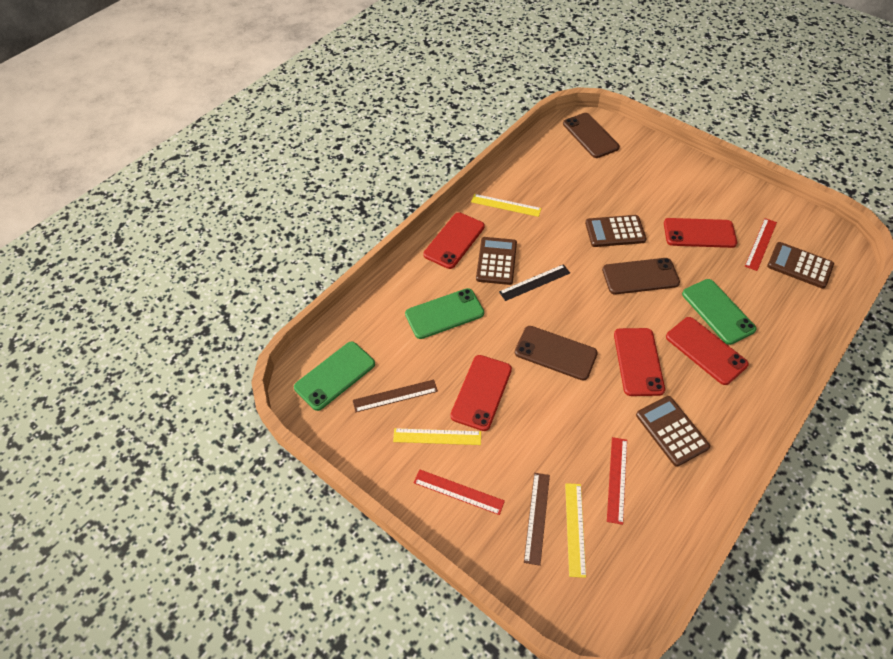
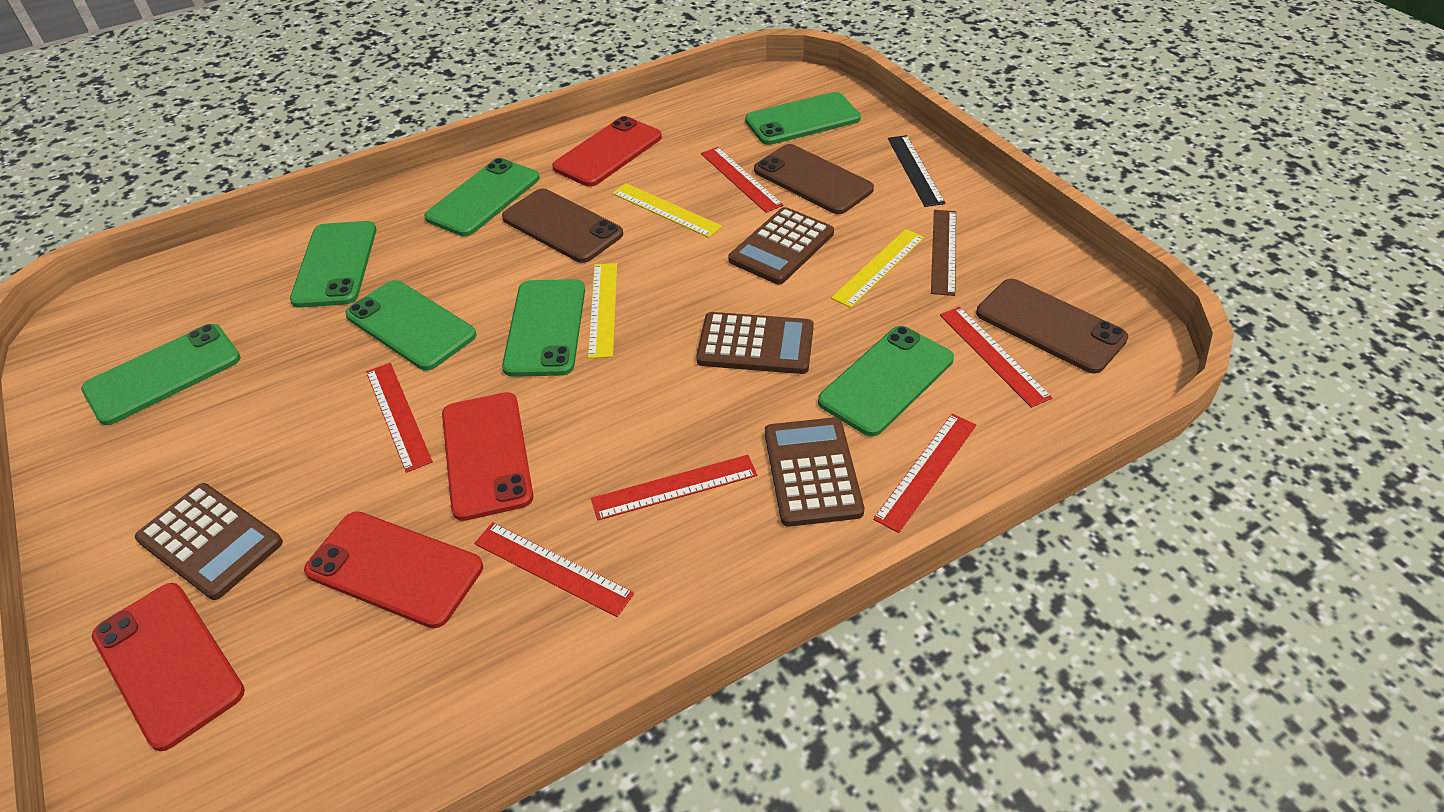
brown ruler: 2 -> 1
green phone: 3 -> 7
red phone: 5 -> 4
red ruler: 3 -> 6

